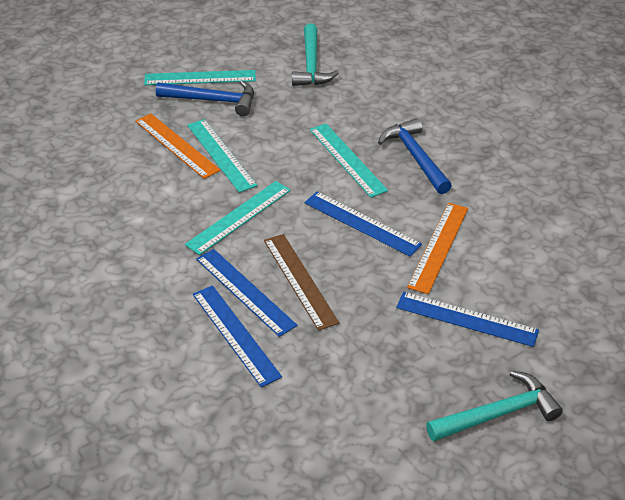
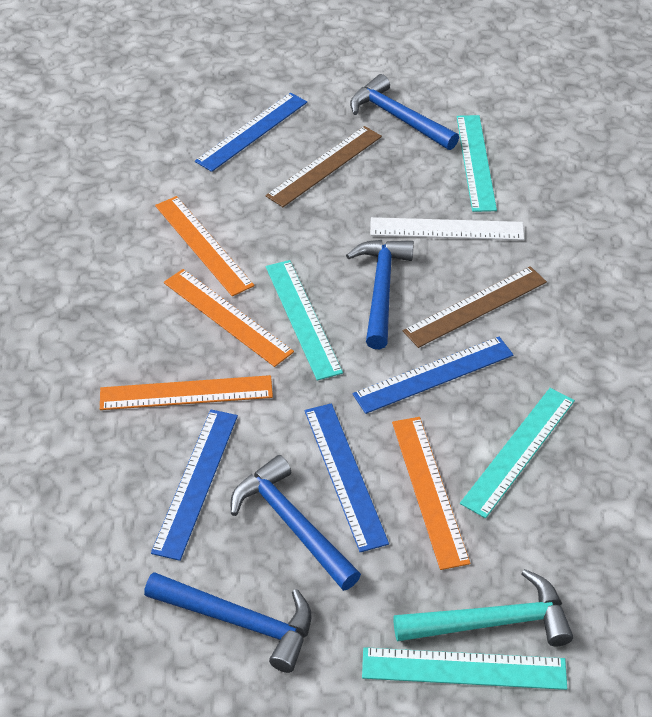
blue hammer: 2 -> 4
brown ruler: 1 -> 2
orange ruler: 2 -> 4
turquoise hammer: 2 -> 1
white ruler: 0 -> 1

